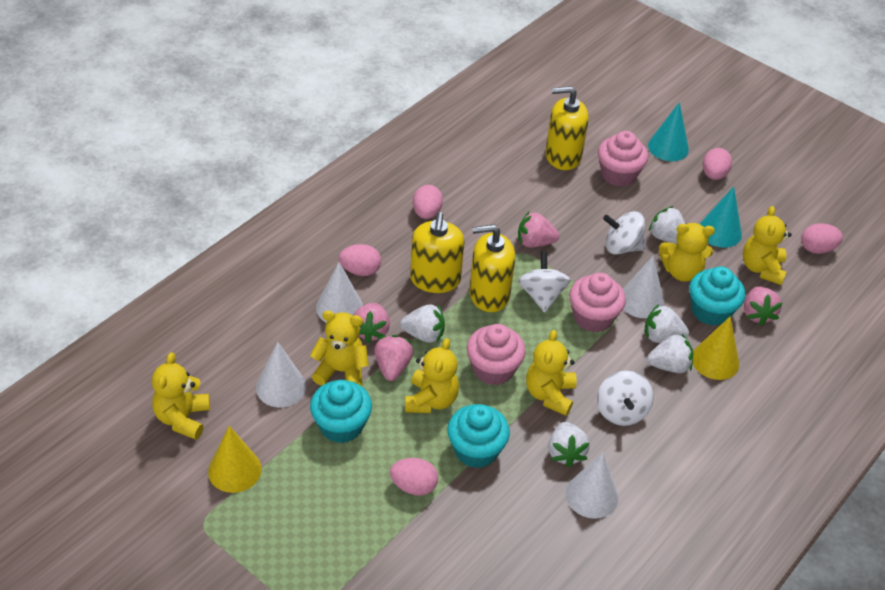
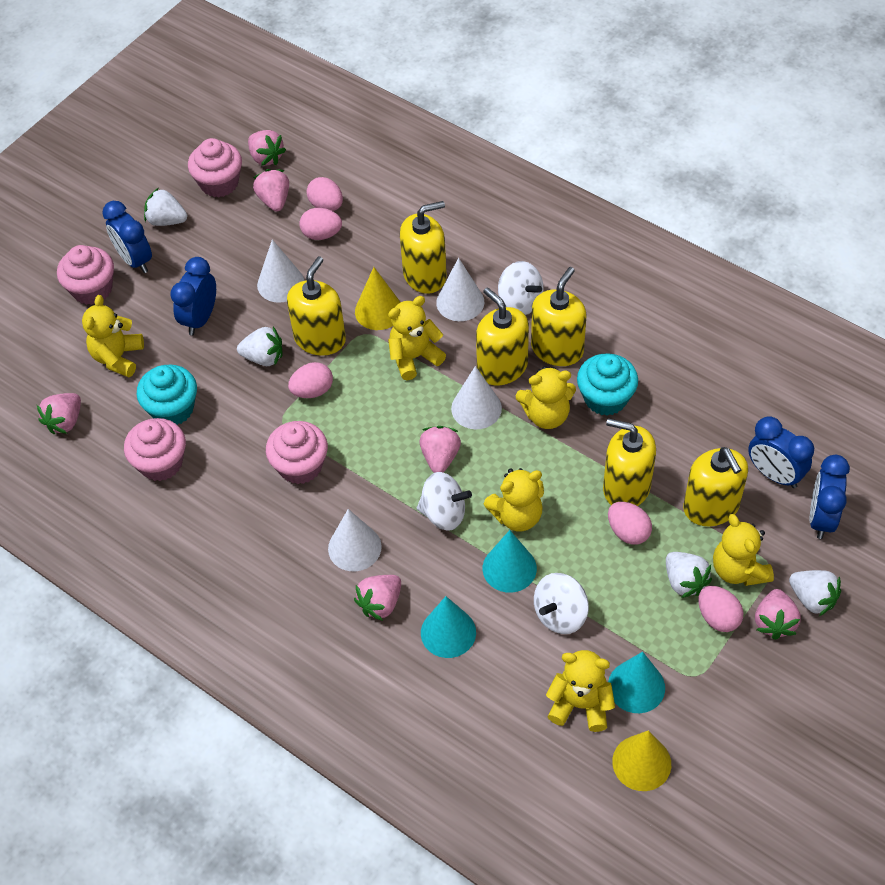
blue clock: 0 -> 4
pink cupcake: 3 -> 4
pink strawberry: 4 -> 6
turquoise cone: 2 -> 3
turquoise cupcake: 3 -> 2
white strawberry: 5 -> 4
yellow soap dispenser: 3 -> 6

